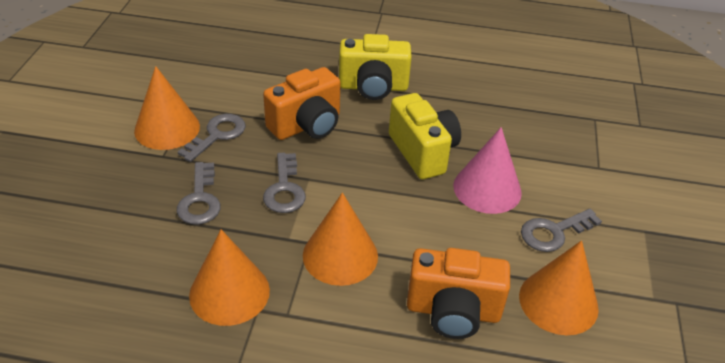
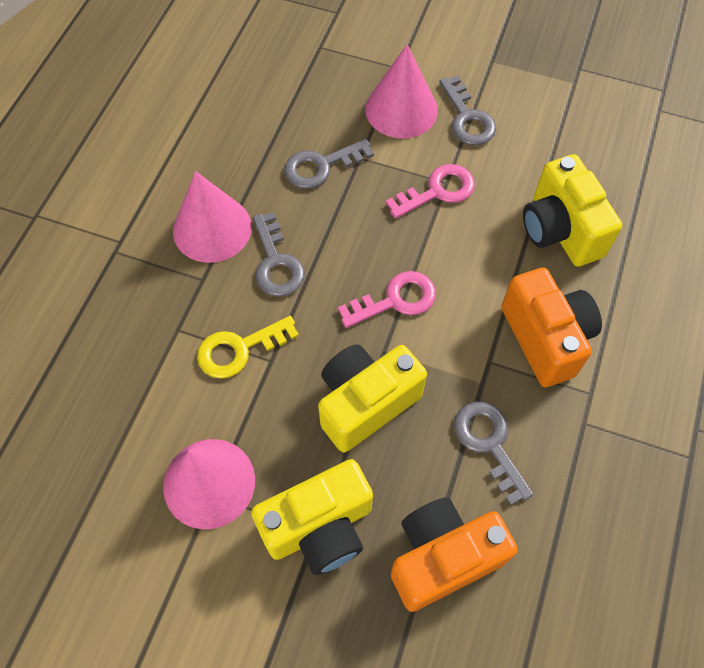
orange cone: 4 -> 0
pink cone: 1 -> 3
pink key: 0 -> 2
yellow camera: 2 -> 3
yellow key: 0 -> 1

